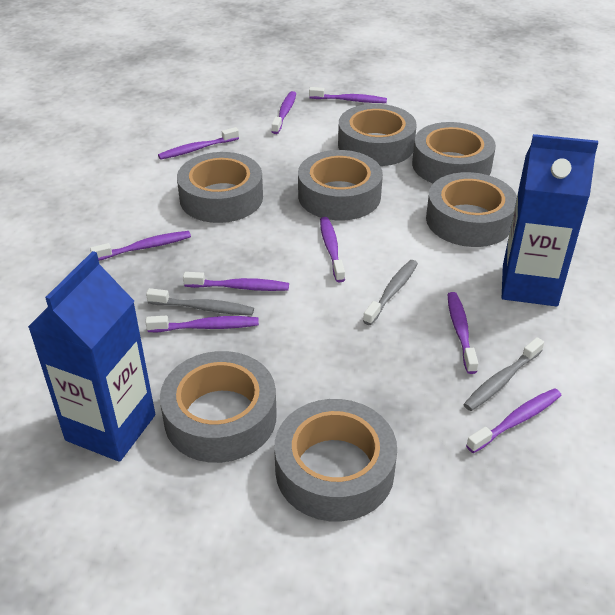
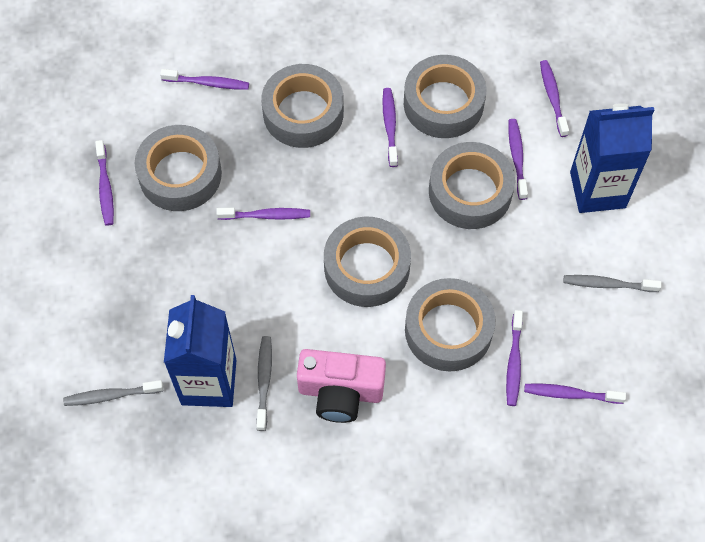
grey tape: 7 -> 6
pink camera: 0 -> 1
purple toothbrush: 9 -> 8

